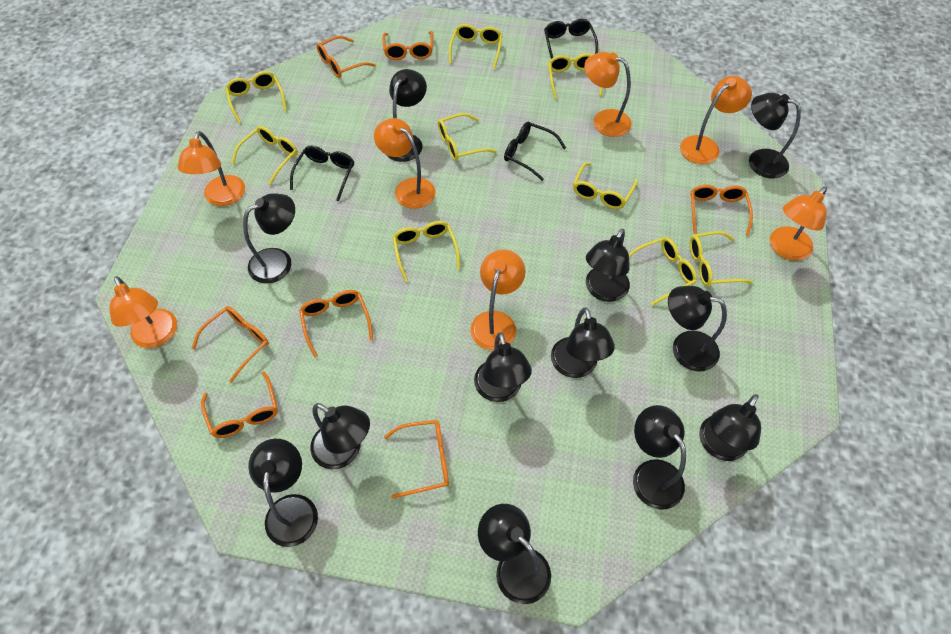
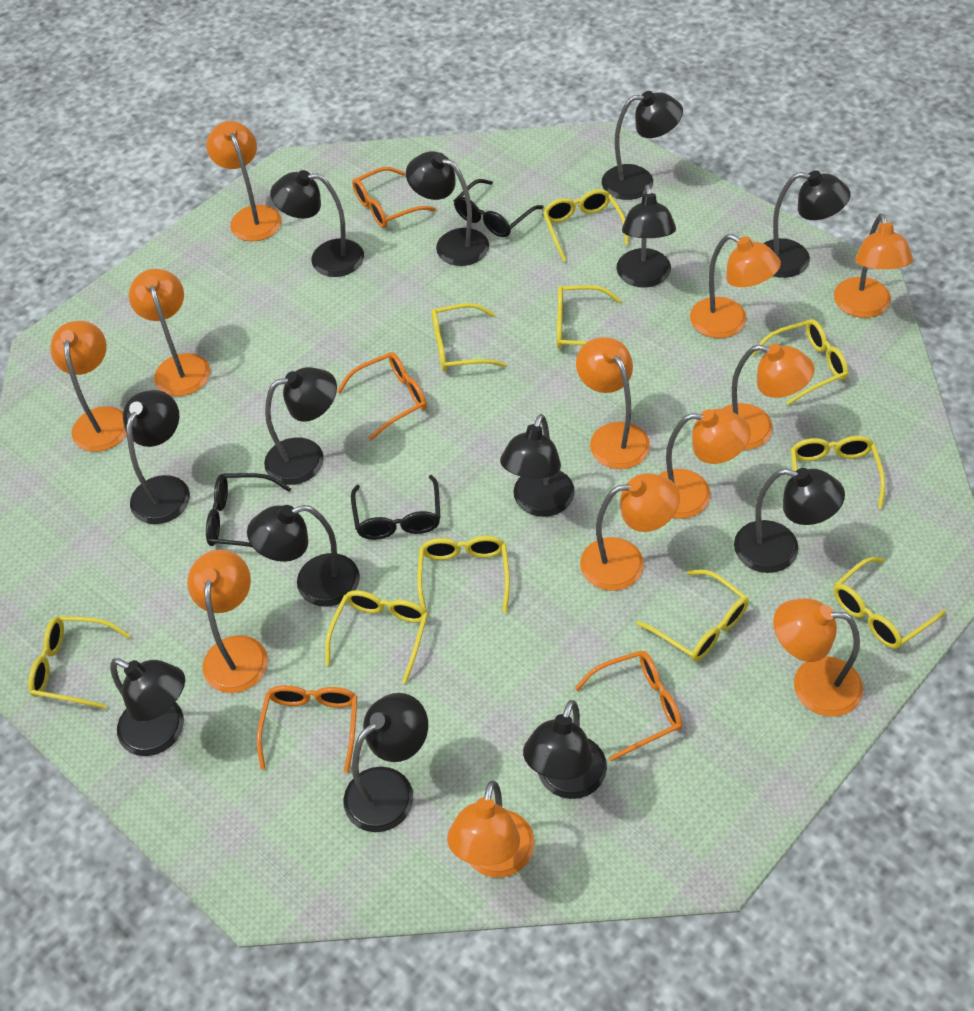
black lamp: 12 -> 13
orange glasses: 7 -> 4
orange lamp: 7 -> 12
yellow glasses: 9 -> 10

